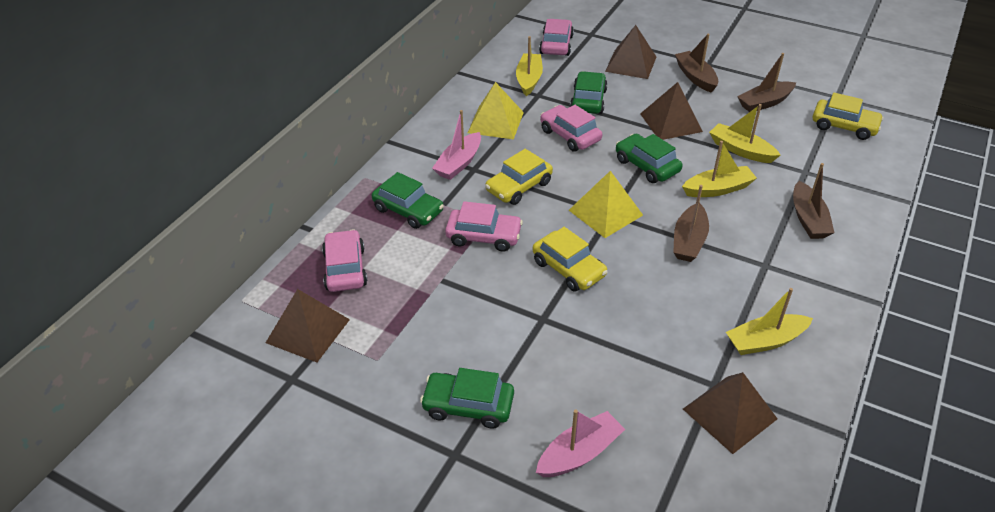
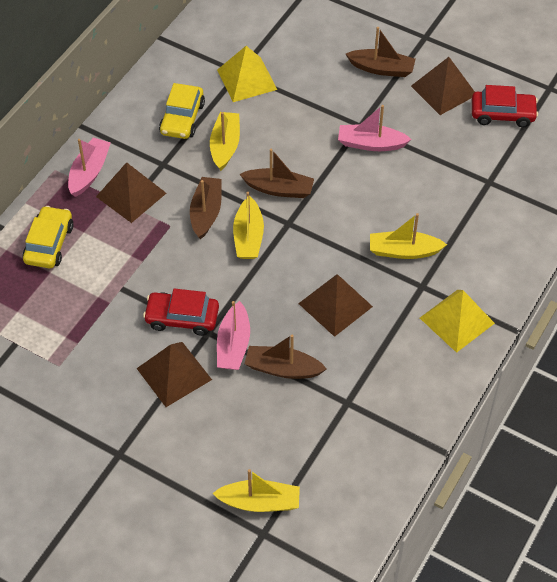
green car: 4 -> 0
pink boat: 2 -> 3
pink car: 4 -> 0
red car: 0 -> 2
yellow car: 3 -> 2

